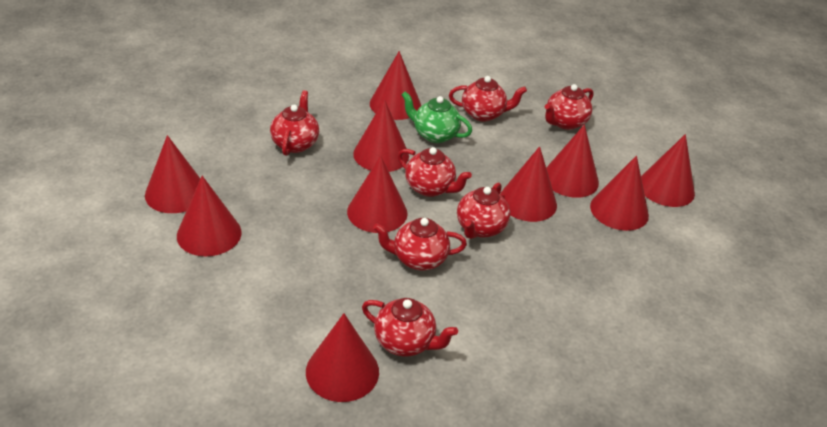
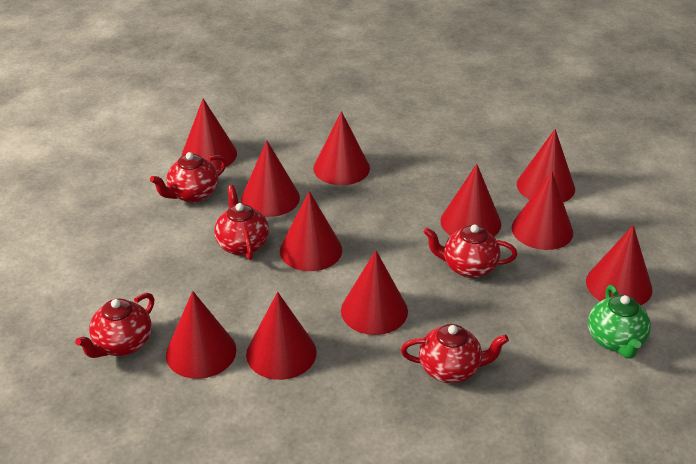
red cone: 10 -> 11
red teapot: 7 -> 5

